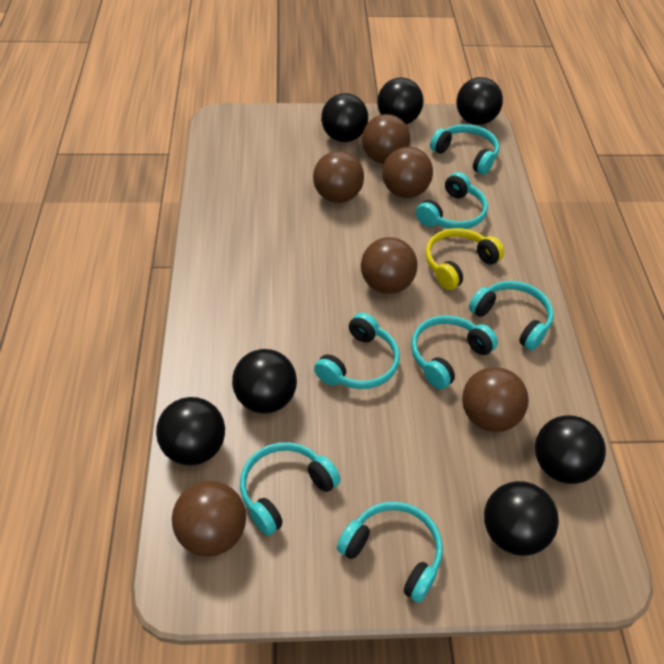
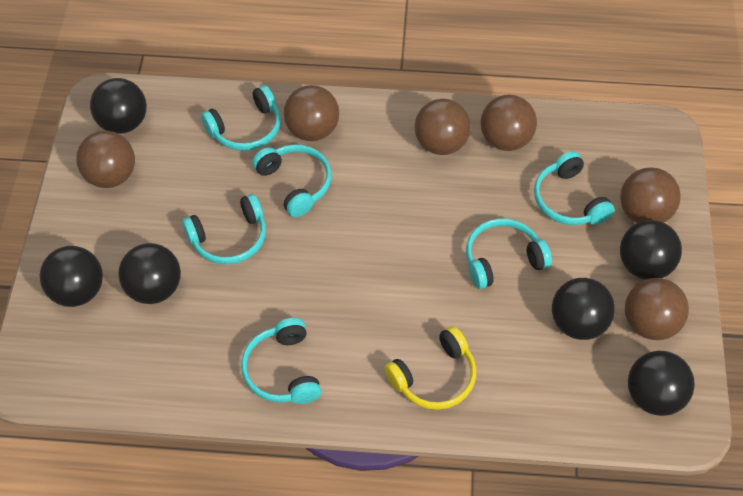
black ball: 7 -> 6
turquoise headphones: 7 -> 6

